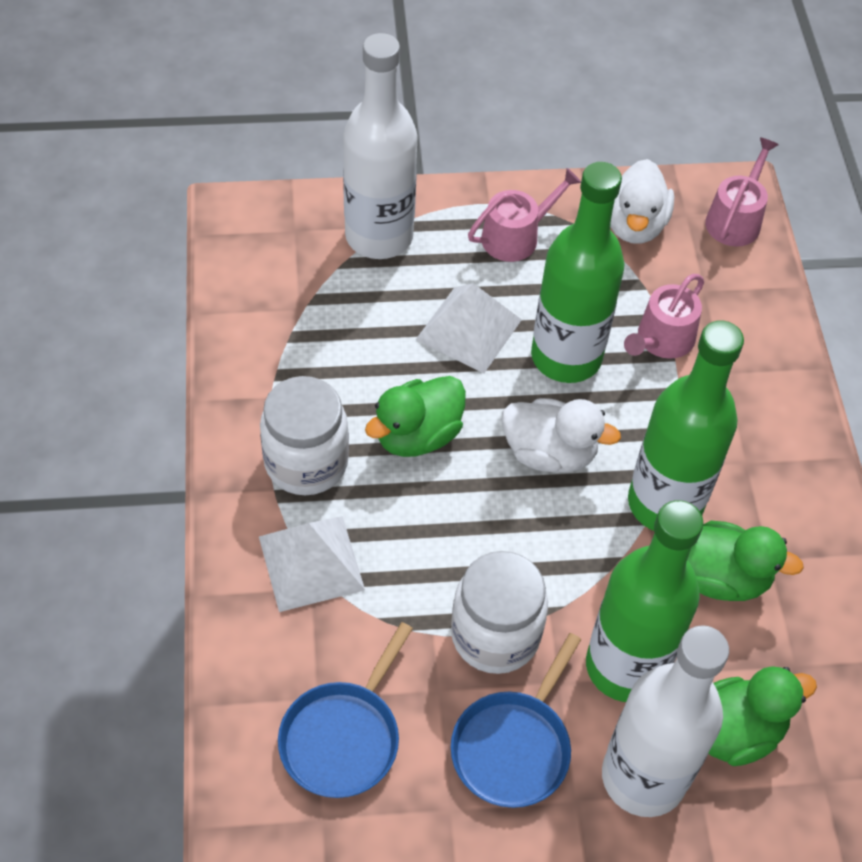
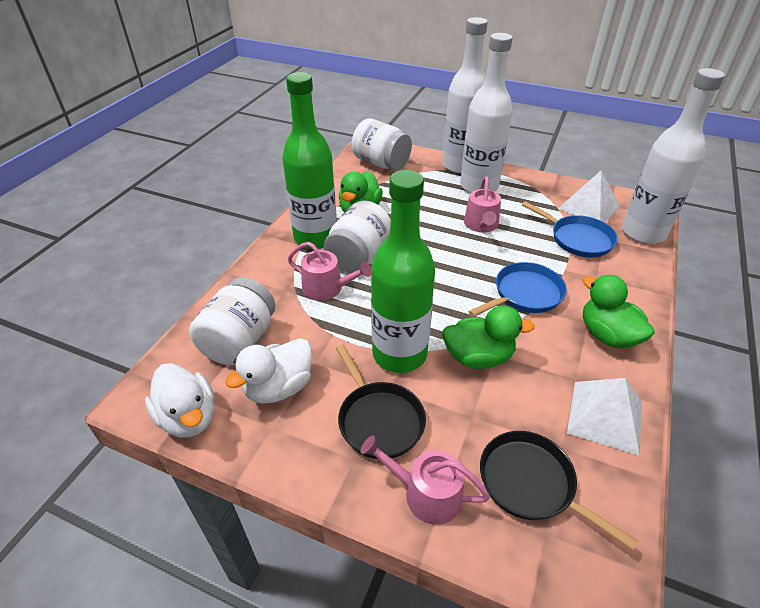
black pan: 0 -> 2
green bottle: 3 -> 2
white bottle: 2 -> 3
white jar: 2 -> 3

